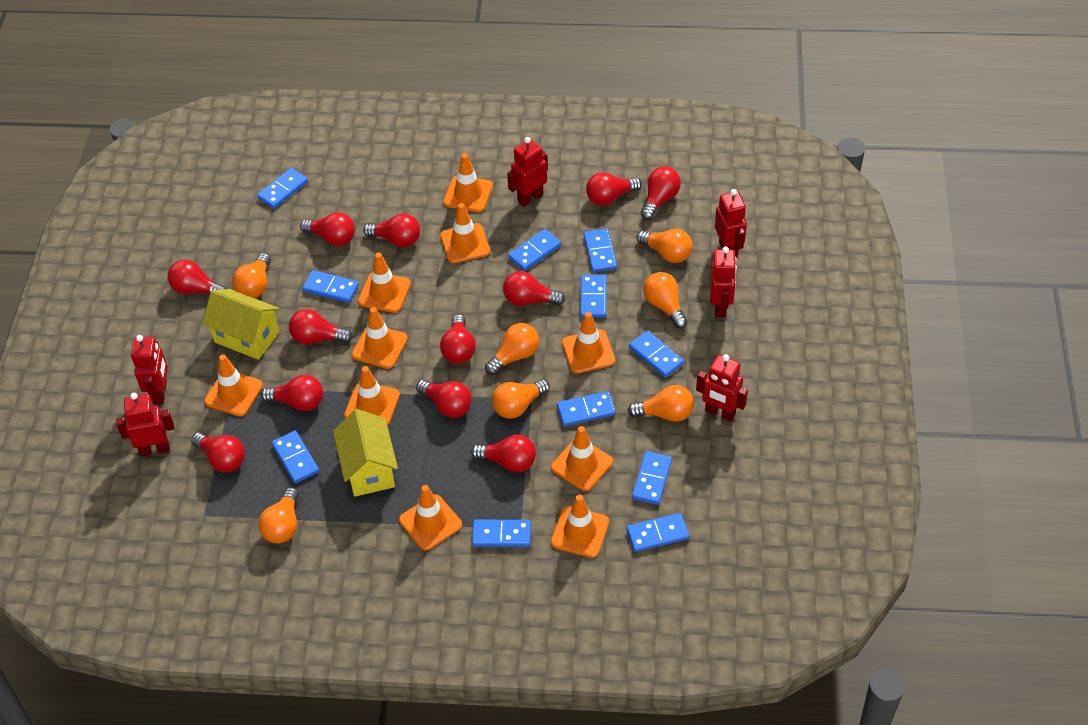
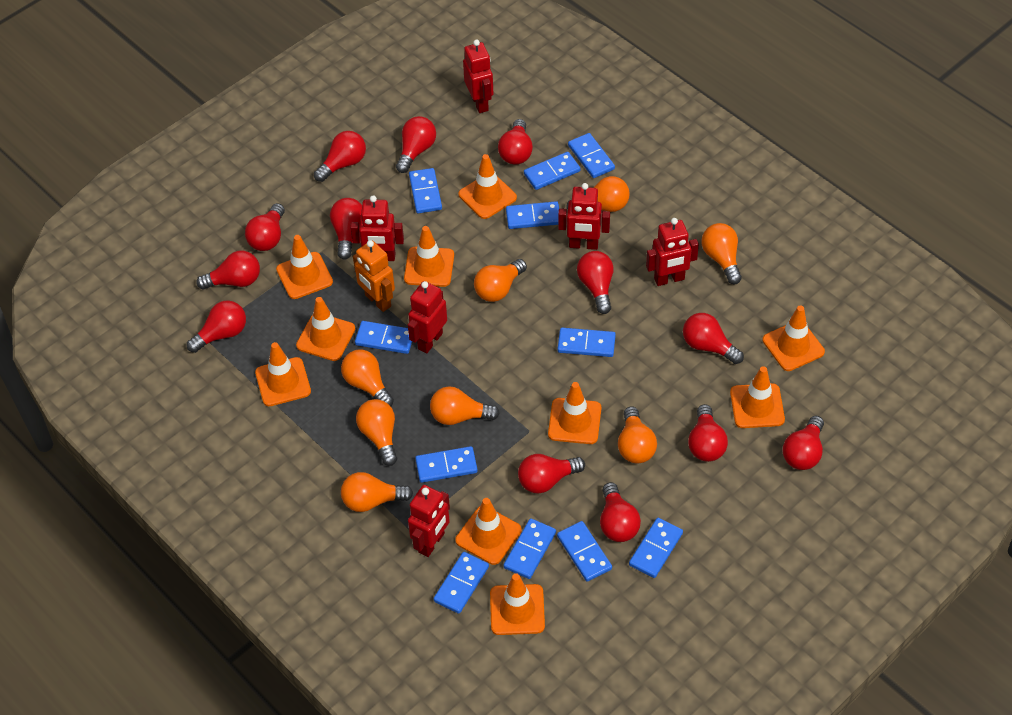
orange light bulb: 7 -> 8
orange robot: 0 -> 1
red light bulb: 12 -> 13
yellow house: 2 -> 0

